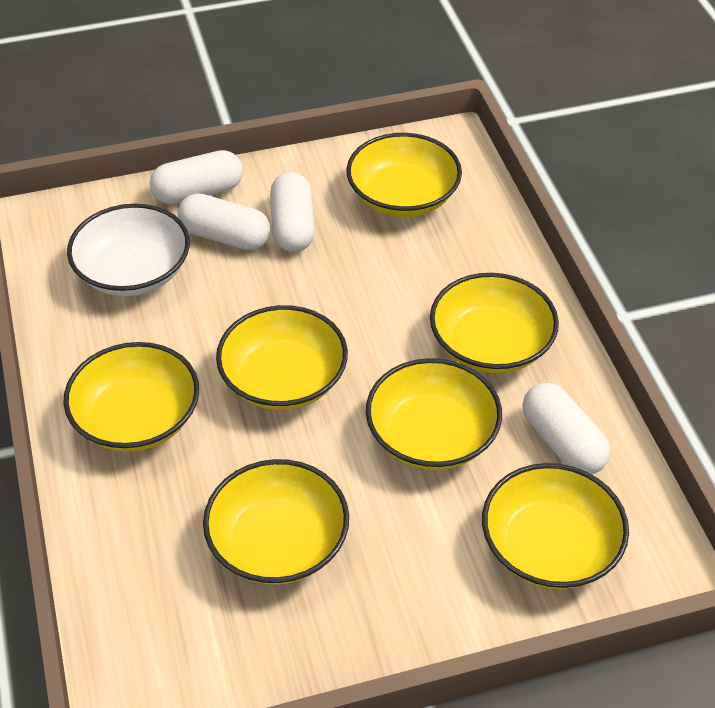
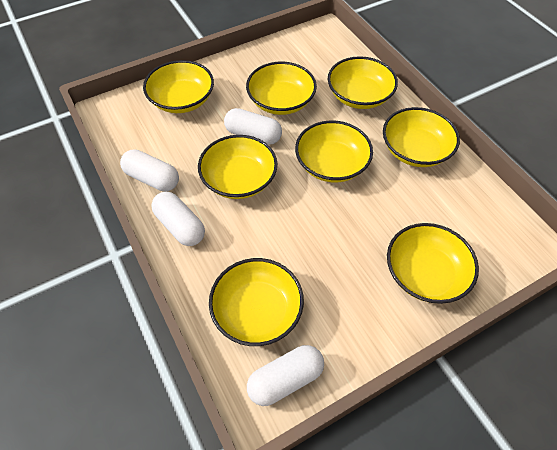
white bowl: 1 -> 0
yellow bowl: 7 -> 8

